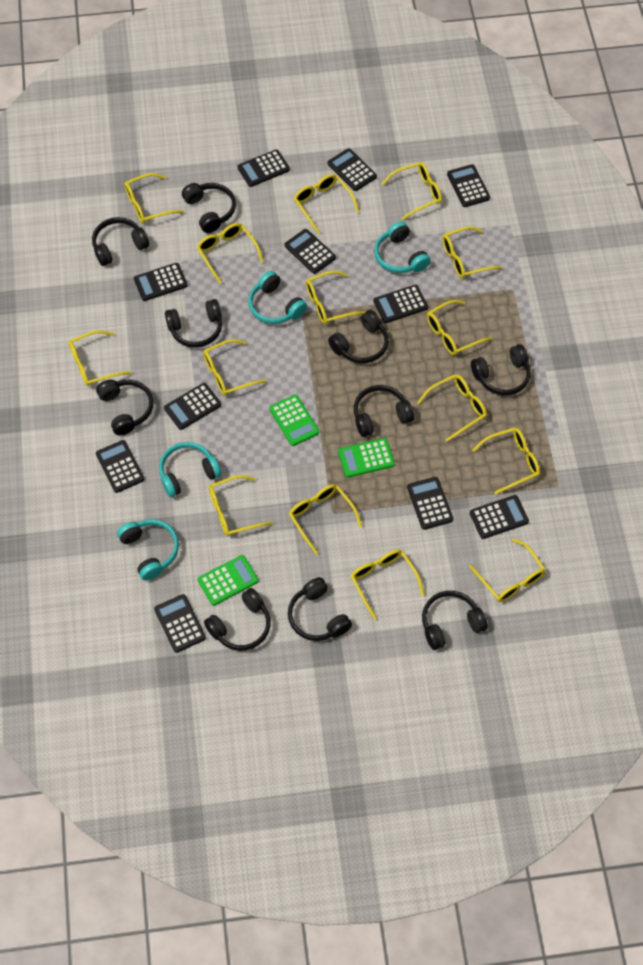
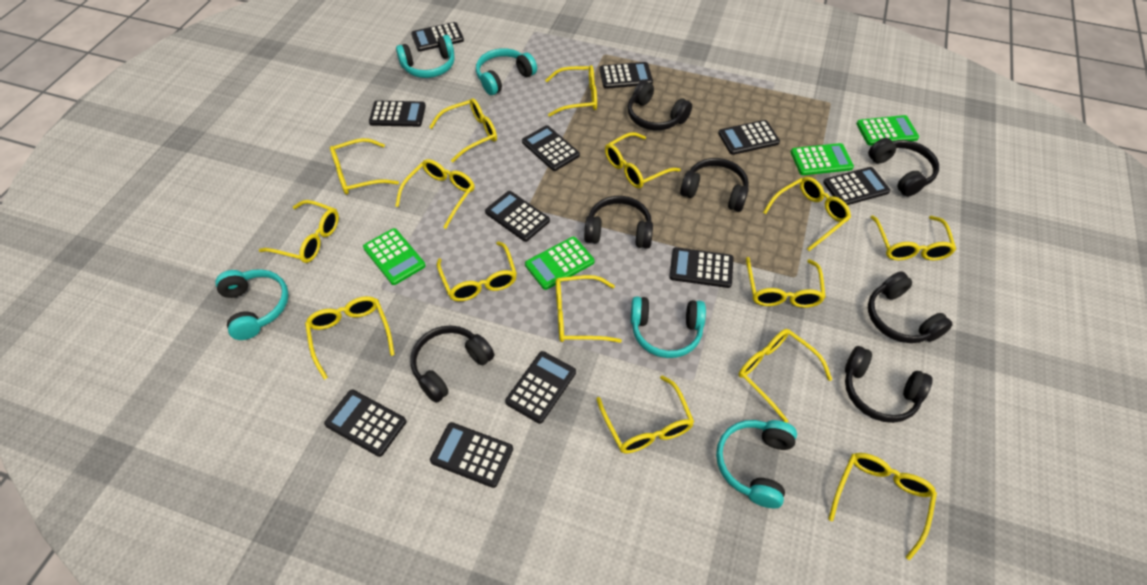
black headphones: 10 -> 7
green calculator: 3 -> 4
turquoise headphones: 4 -> 5

